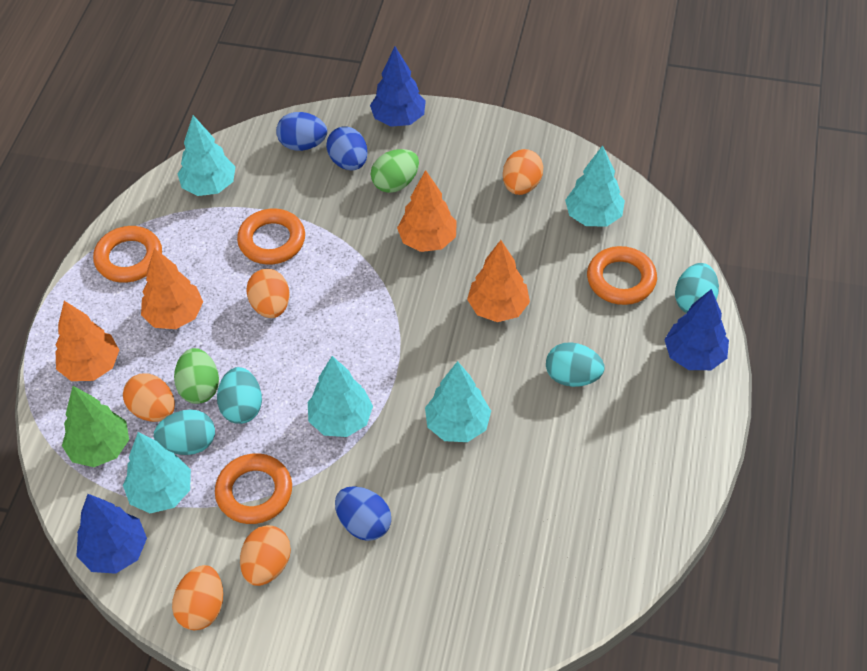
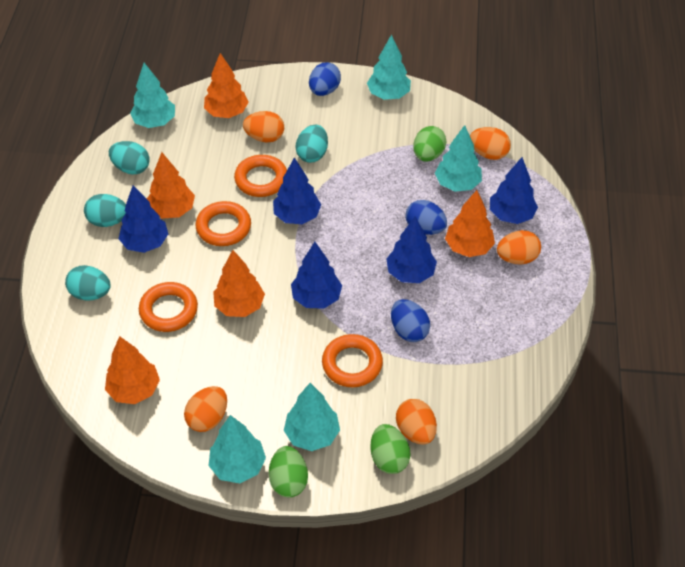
blue tree: 3 -> 5
green egg: 2 -> 3
green tree: 1 -> 0
orange tree: 4 -> 5

